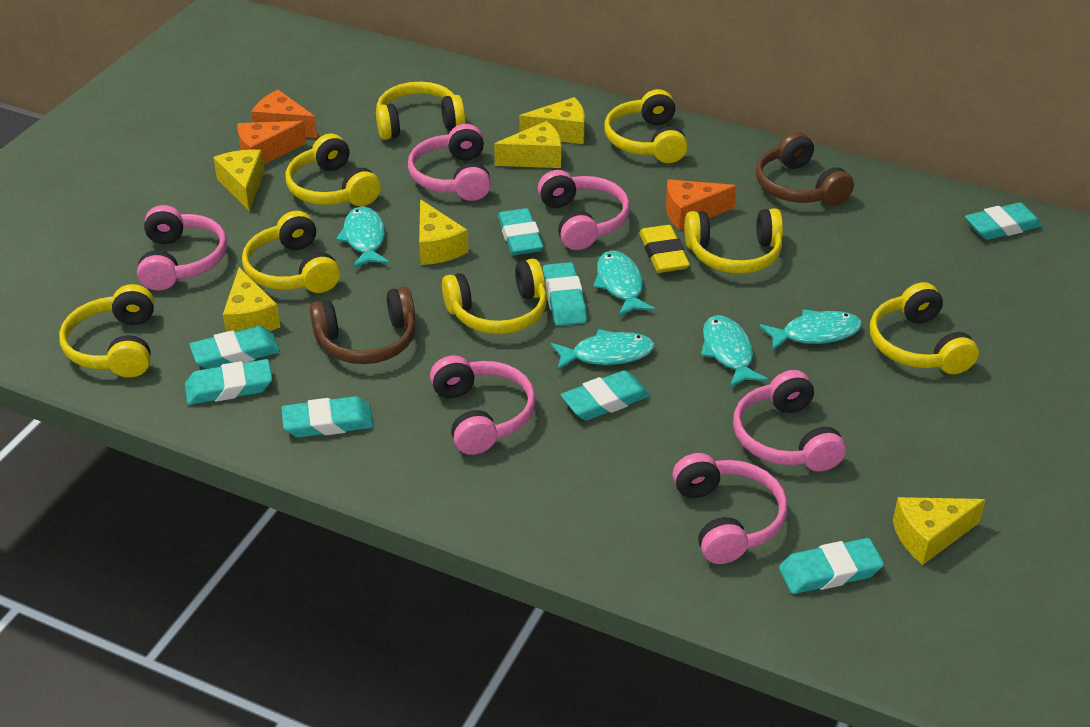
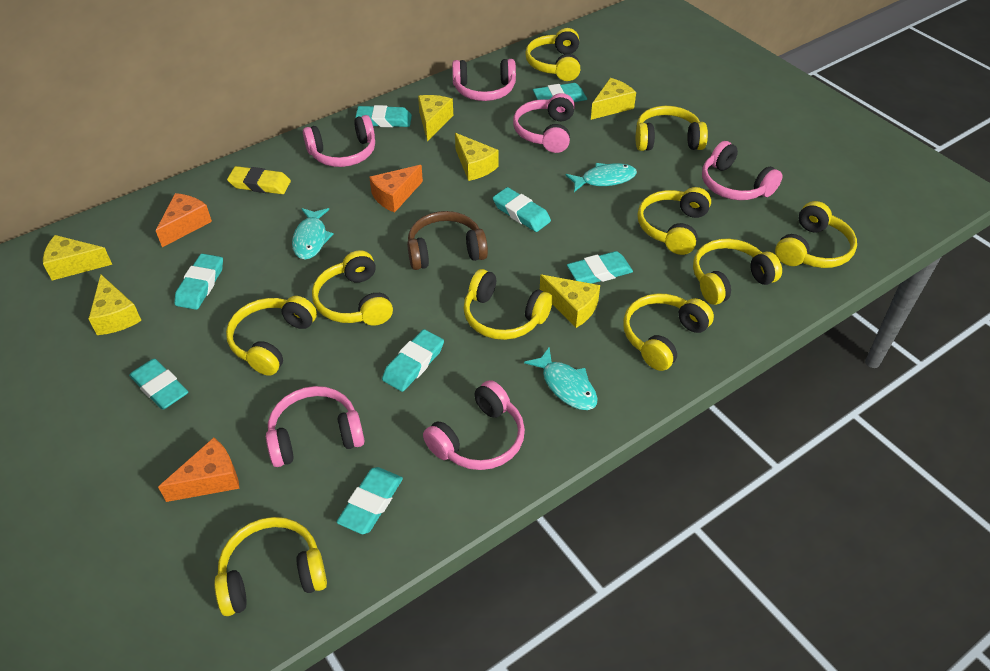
brown headphones: 2 -> 1
turquoise fish: 5 -> 3
yellow headphones: 8 -> 10

